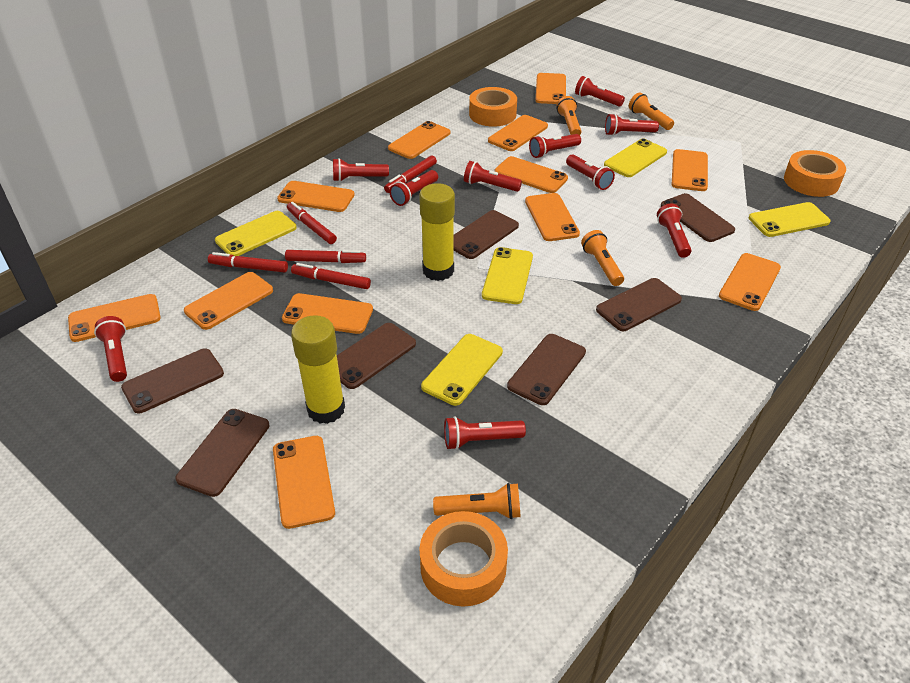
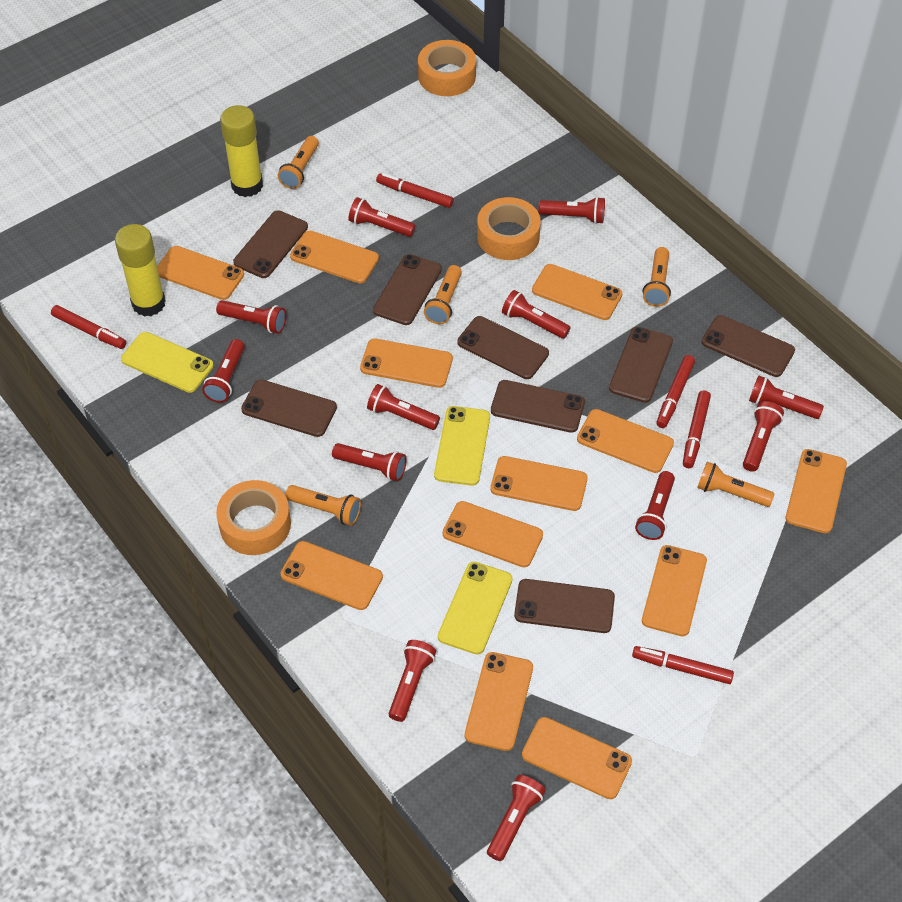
brown phone: 7 -> 8
orange flashlight: 4 -> 5
red flashlight: 10 -> 12
yellow phone: 5 -> 3

